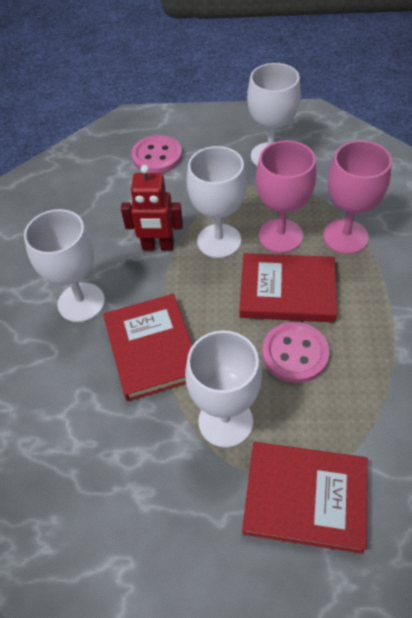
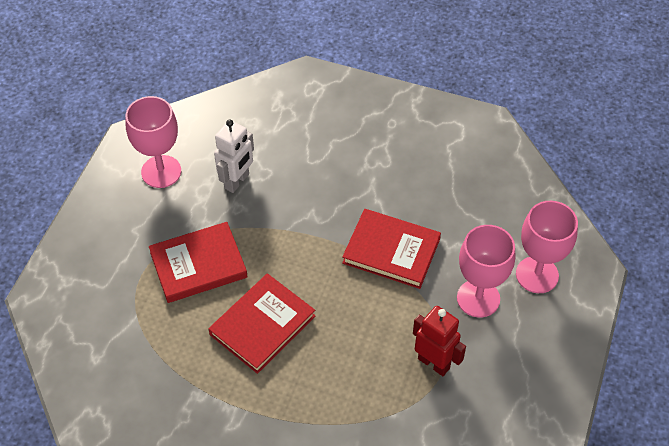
pink button: 2 -> 0
pink goblet: 2 -> 3
white goblet: 4 -> 0
white robot: 0 -> 1

